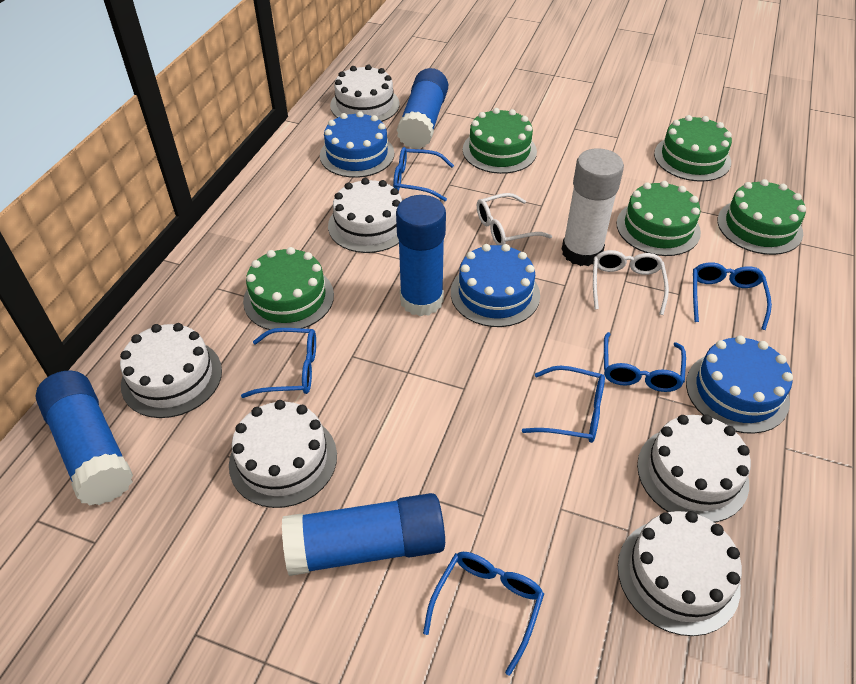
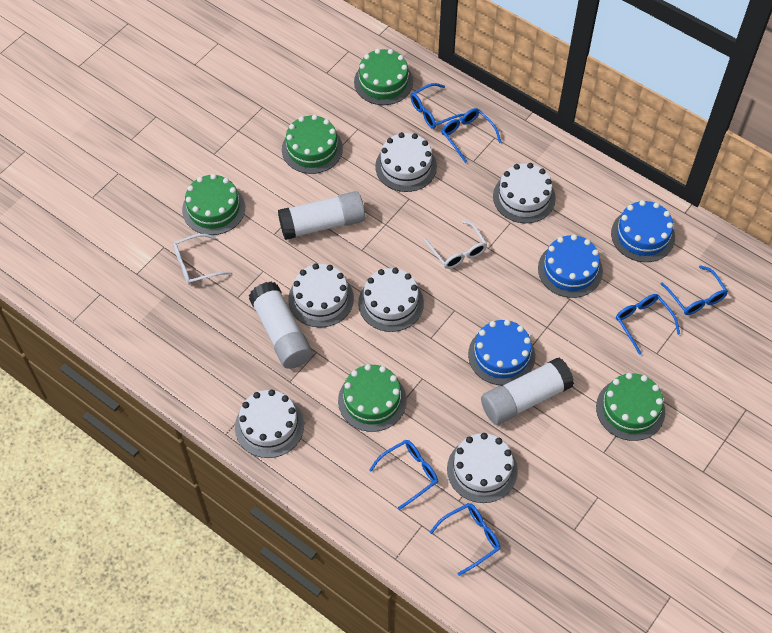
blue glue stick: 4 -> 0
white glue stick: 1 -> 3

